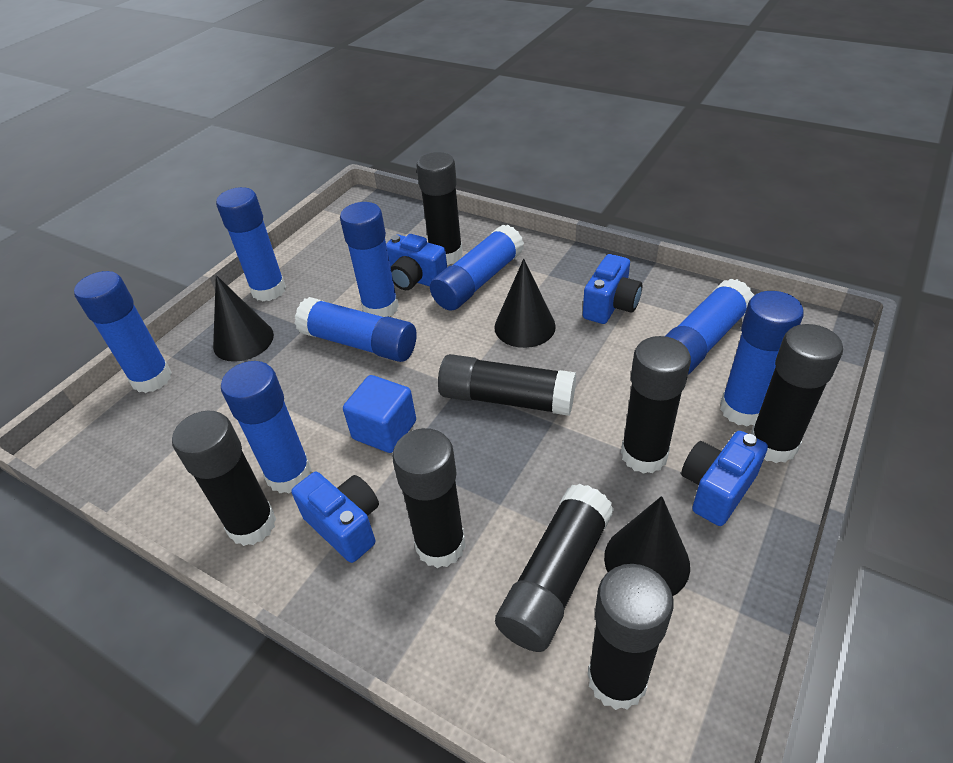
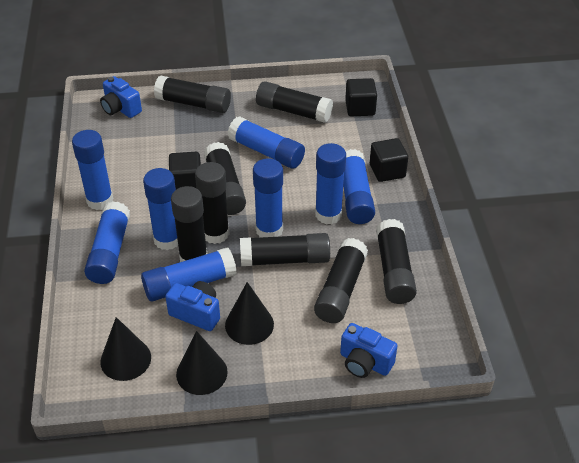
black cube: 0 -> 3
blue camera: 4 -> 3
blue cube: 1 -> 0

